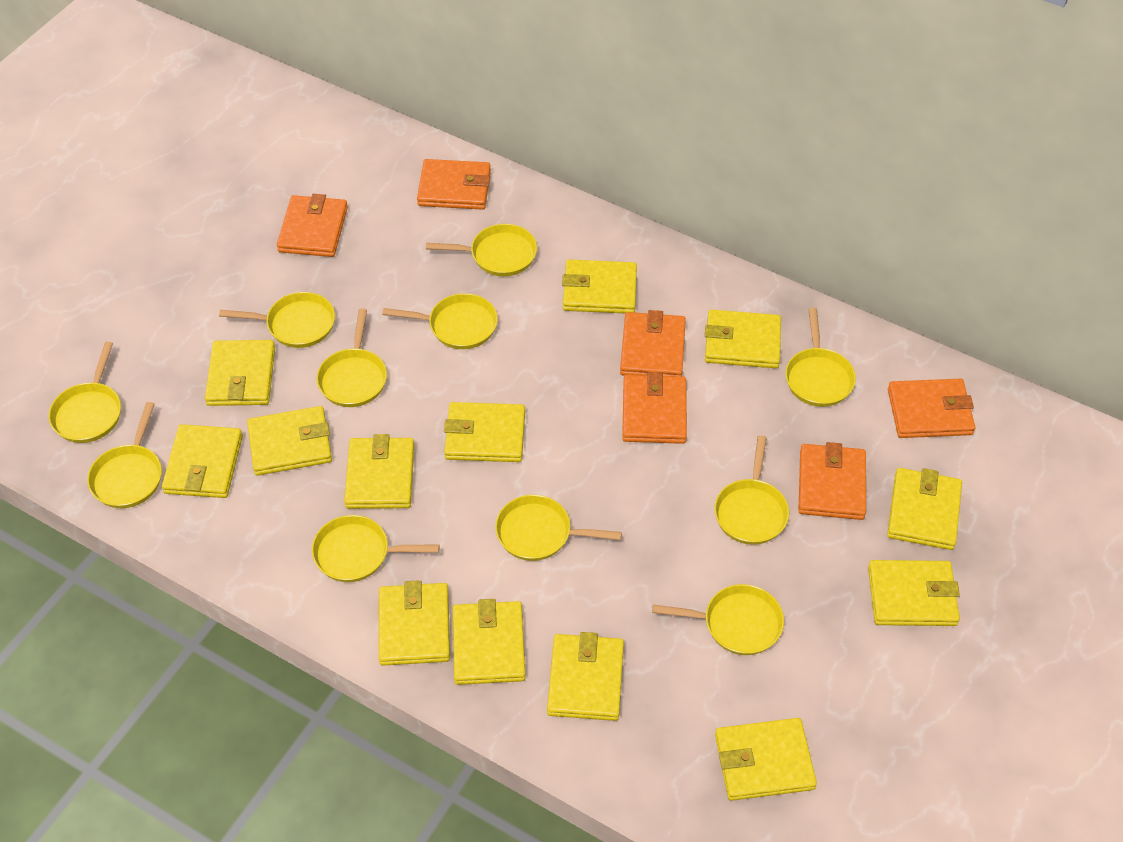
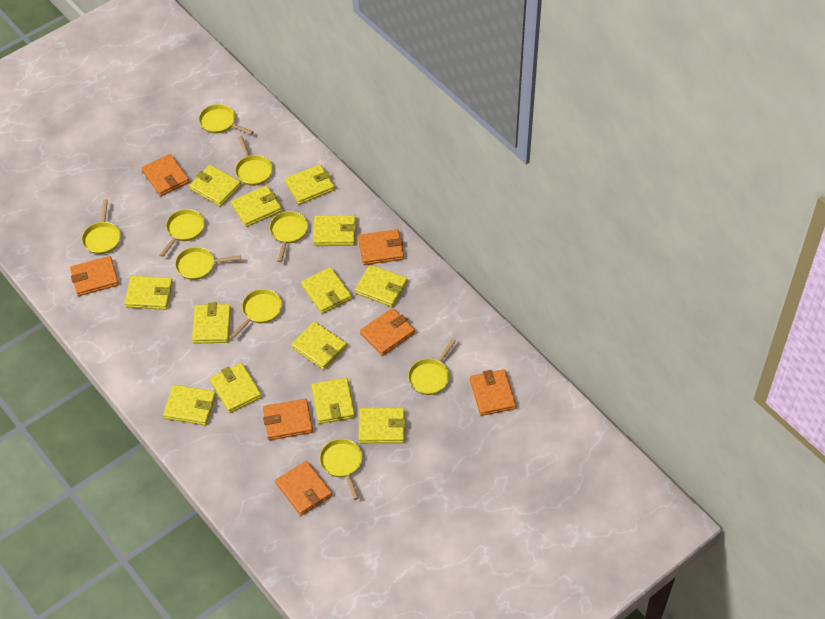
orange wallet: 6 -> 7
yellow pan: 11 -> 9

